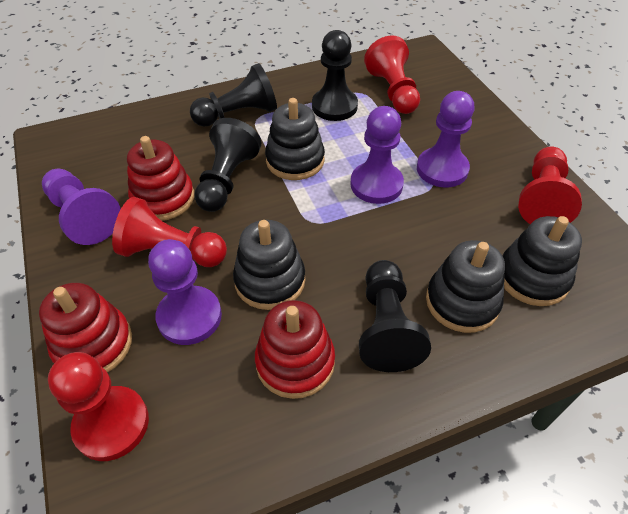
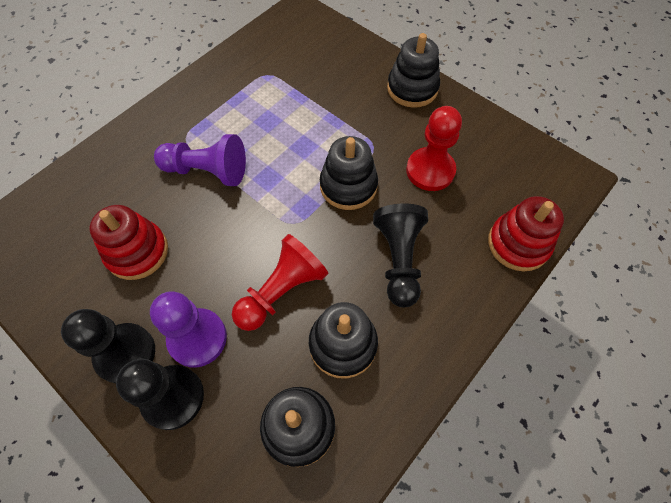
black pawn: 4 -> 3
purple pawn: 4 -> 2
red pawn: 4 -> 2
red stacking toy: 3 -> 2

